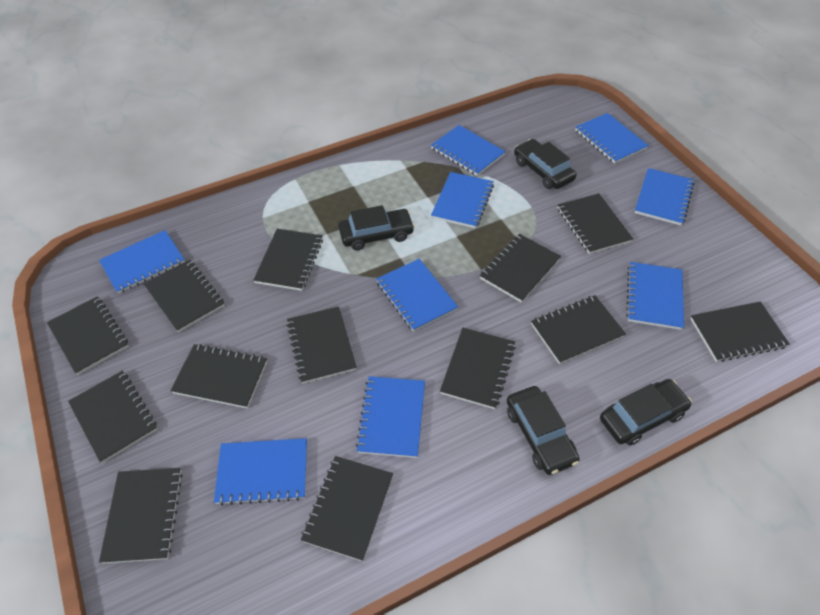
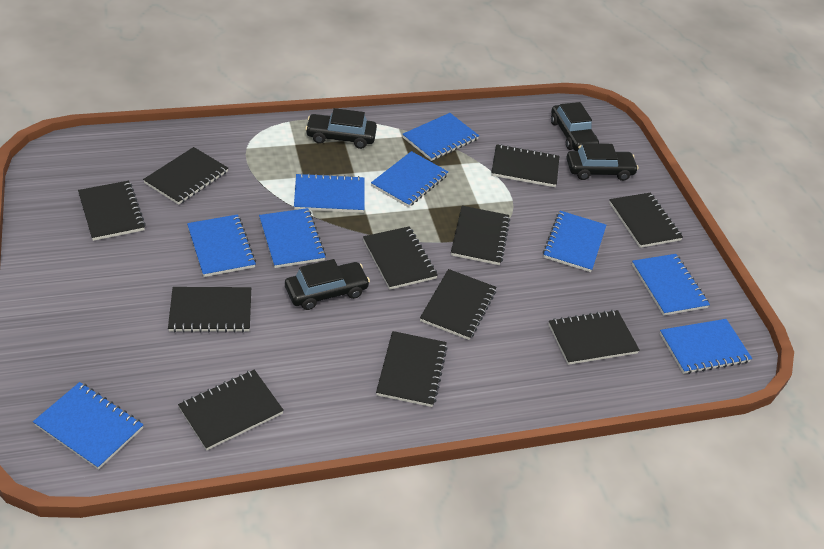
black notebook: 13 -> 11

